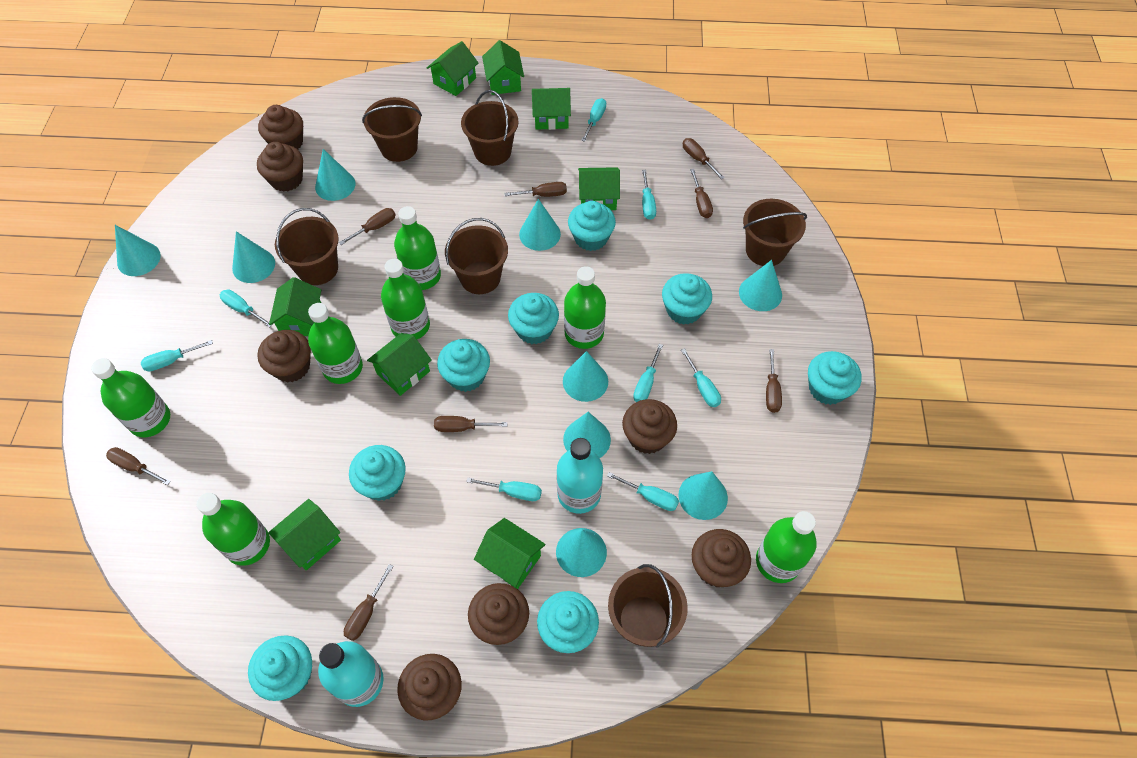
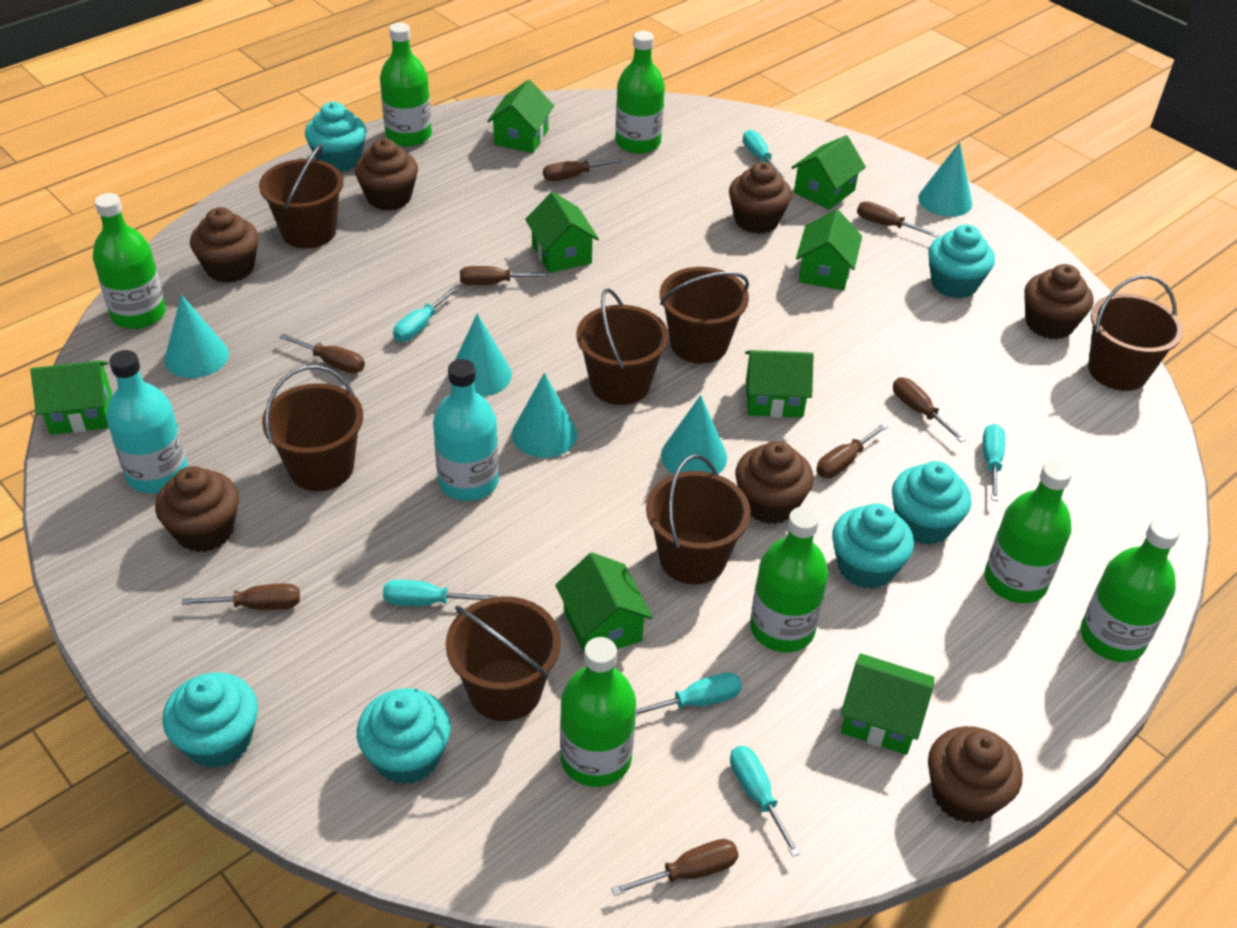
brown bucket: 6 -> 7
turquoise cone: 9 -> 5
turquoise cupcake: 8 -> 6
turquoise screwdriver: 8 -> 6

